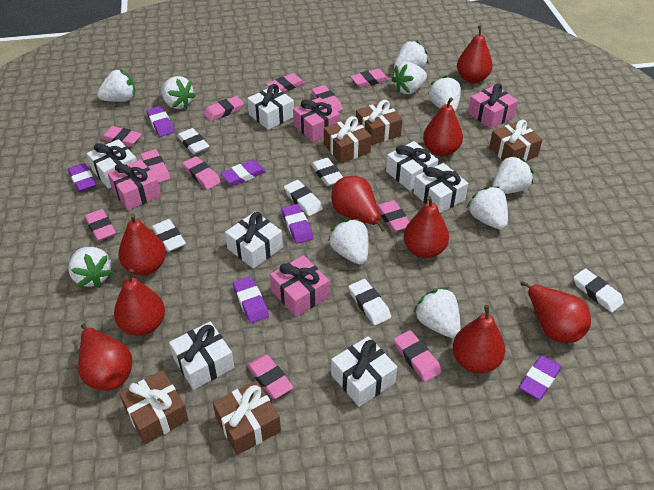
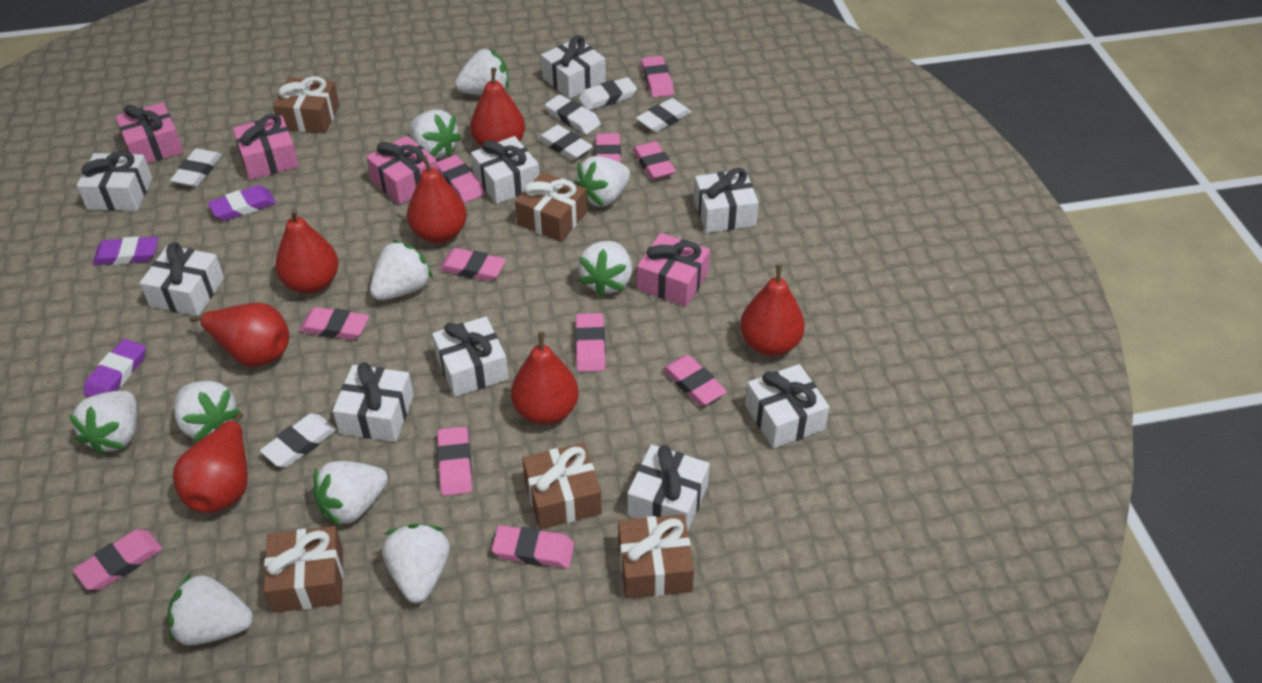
purple eraser: 6 -> 3
red pear: 9 -> 7
white gift: 7 -> 9

